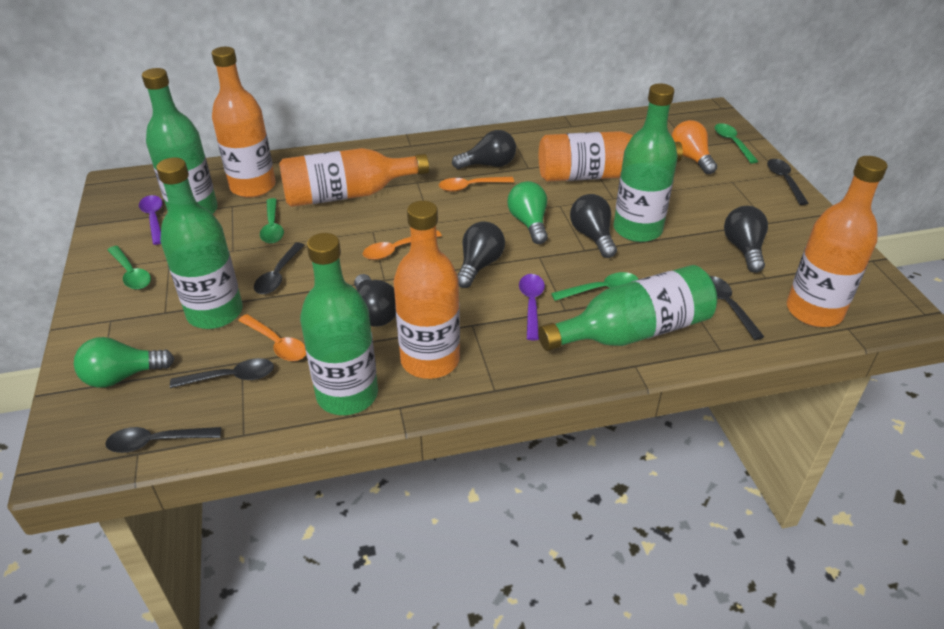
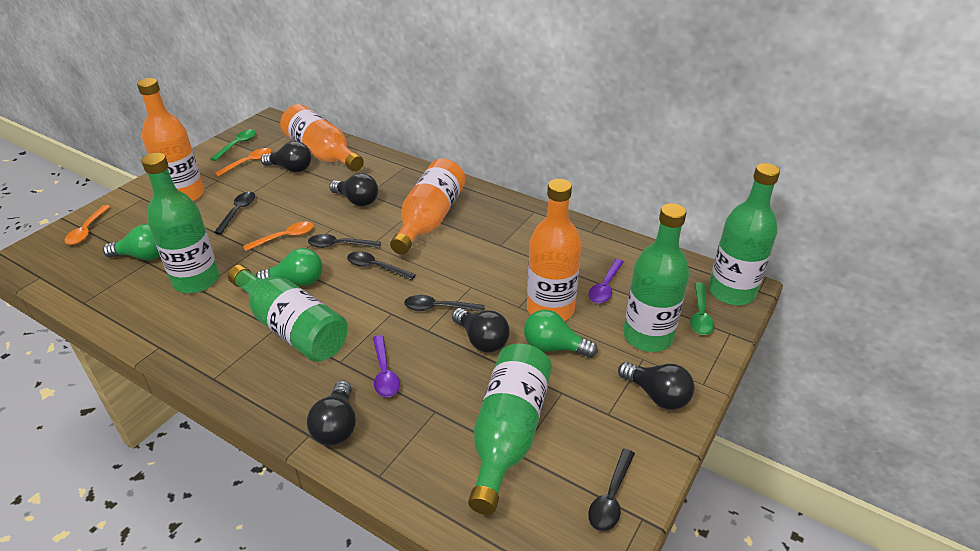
green light bulb: 2 -> 3
green spoon: 4 -> 2
orange bottle: 5 -> 4
orange light bulb: 1 -> 0

